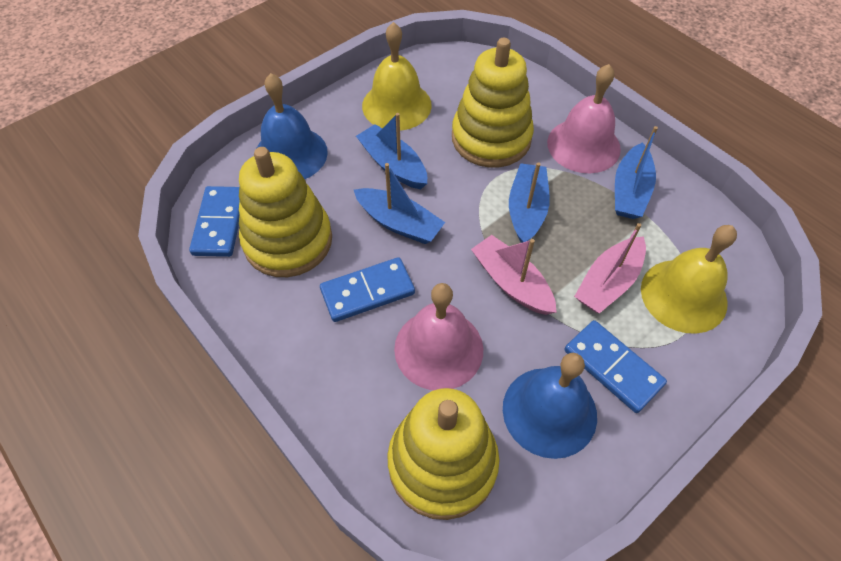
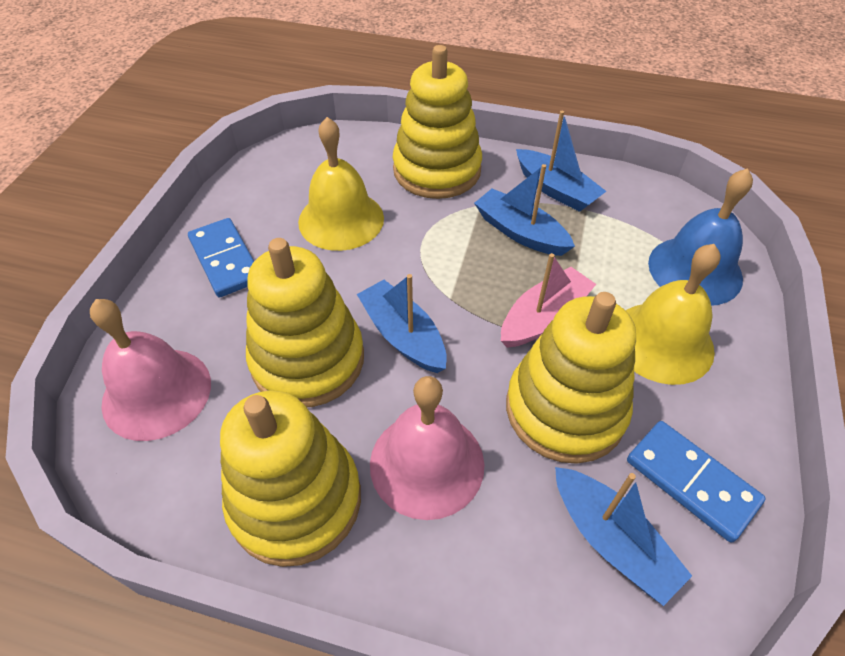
blue bell: 2 -> 1
blue domino: 3 -> 2
pink boat: 2 -> 1
yellow stacking toy: 3 -> 4

